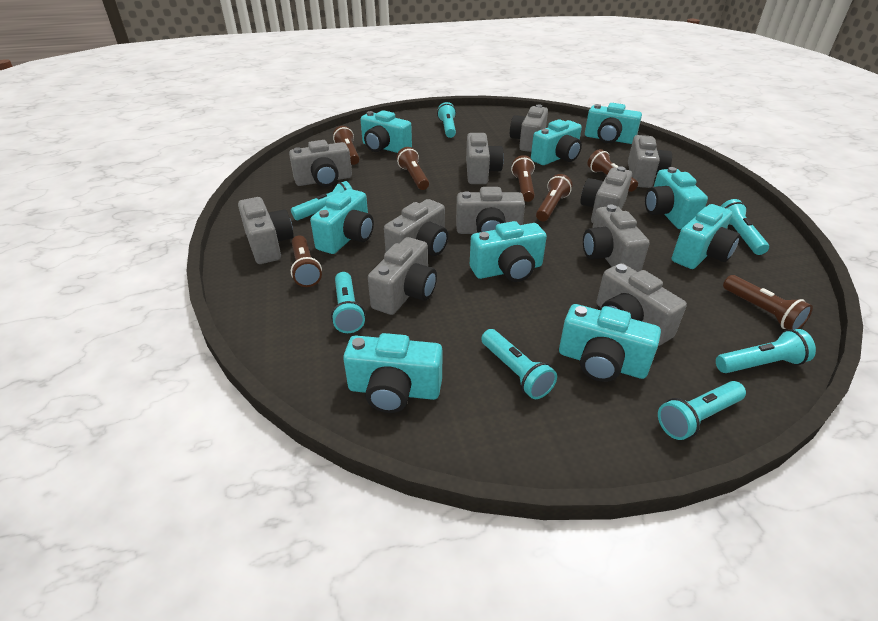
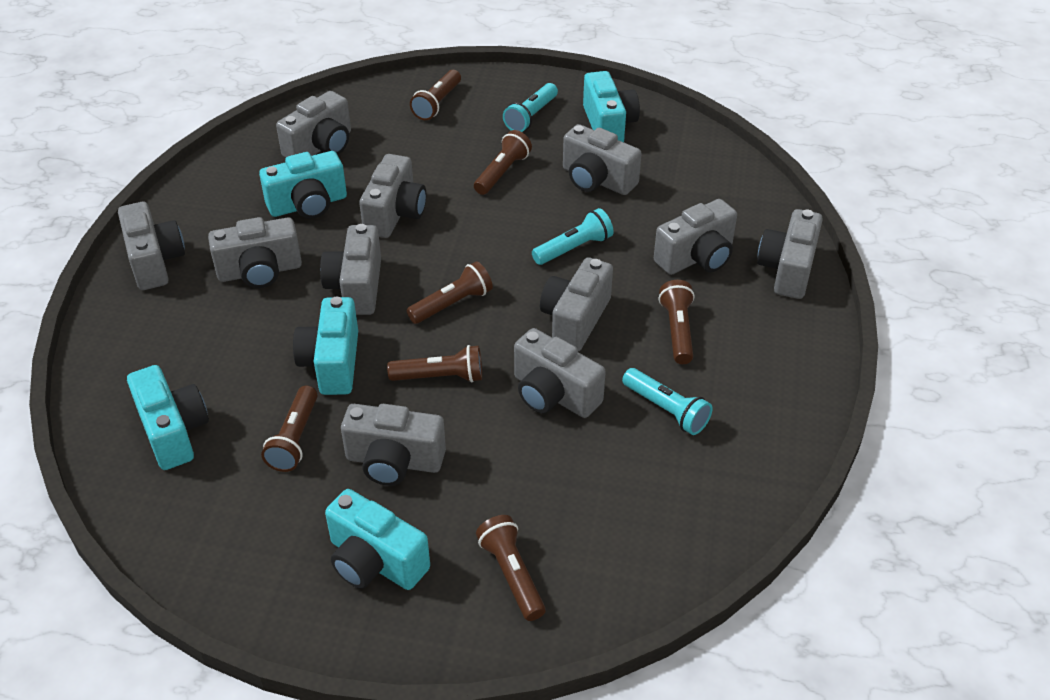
turquoise camera: 9 -> 5
turquoise flashlight: 7 -> 3

